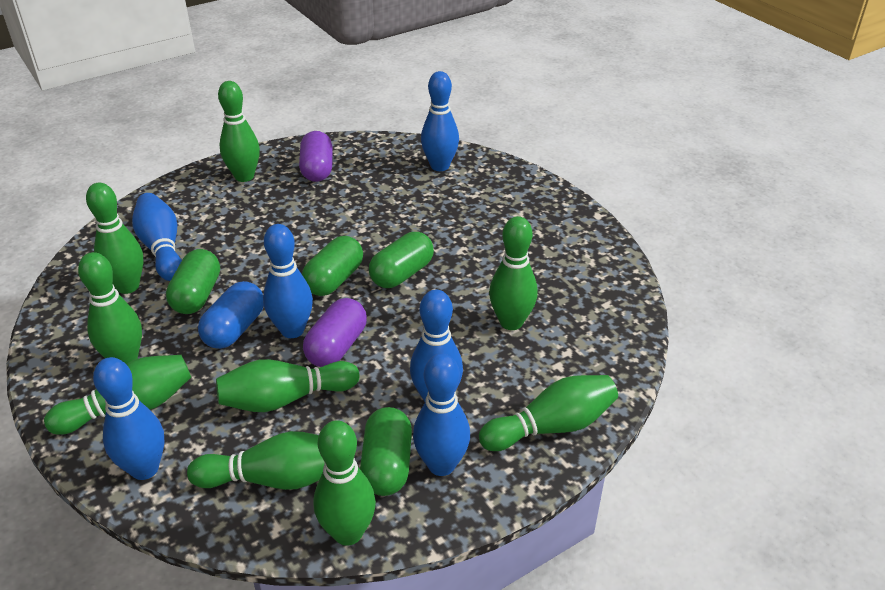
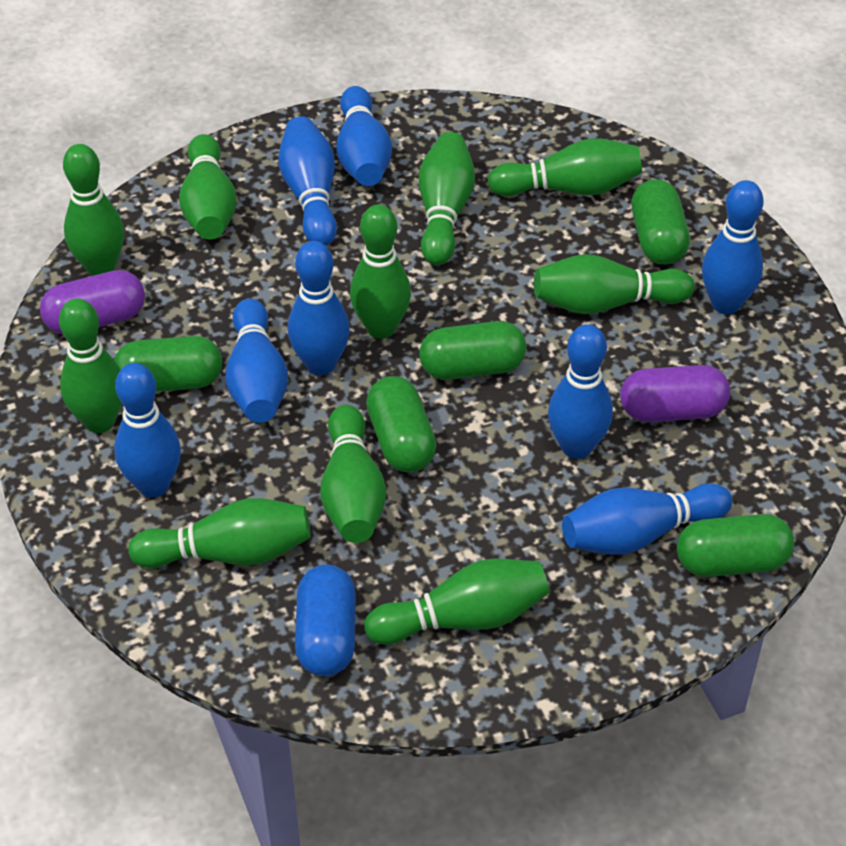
blue bowling pin: 6 -> 8
green bowling pin: 9 -> 10
green capsule: 4 -> 5

